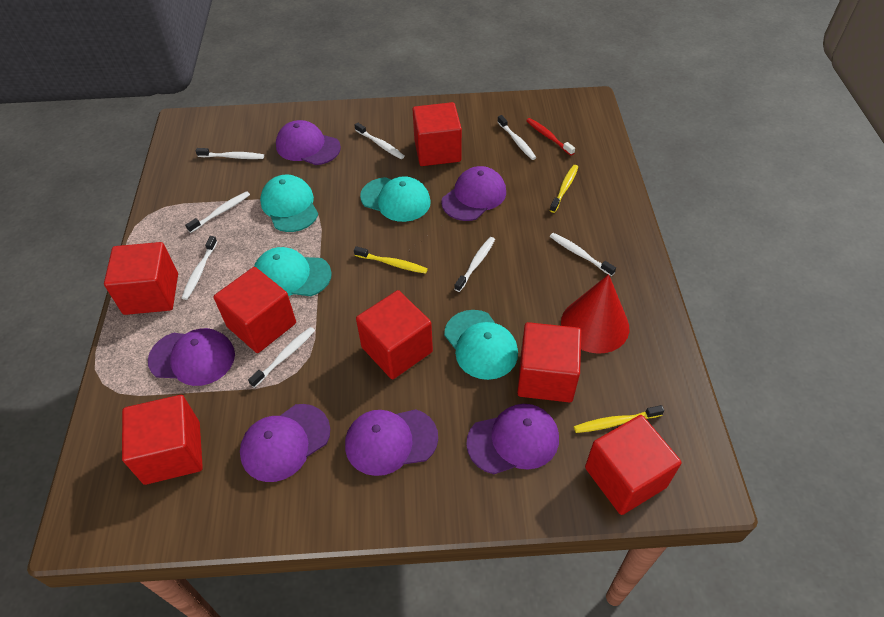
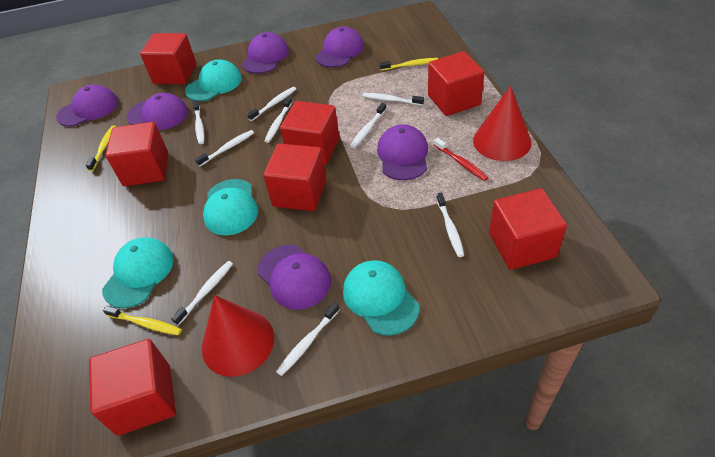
red cone: 1 -> 2
white toothbrush: 8 -> 9

